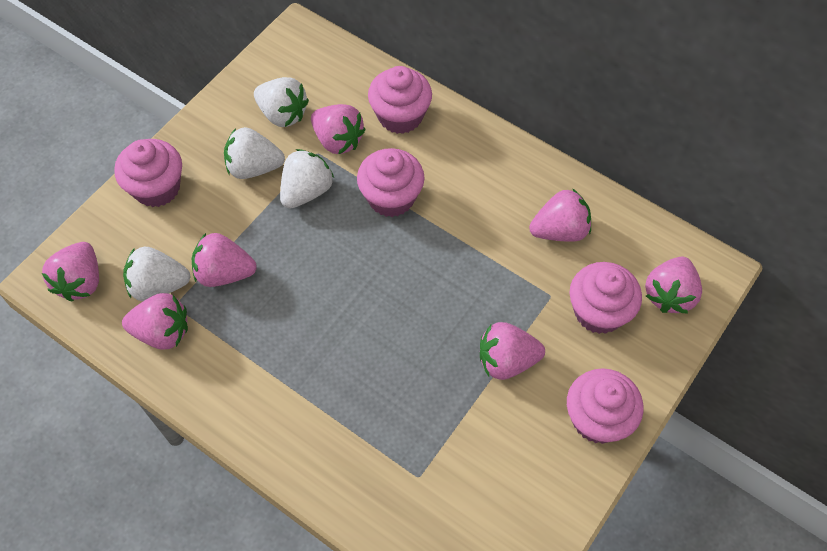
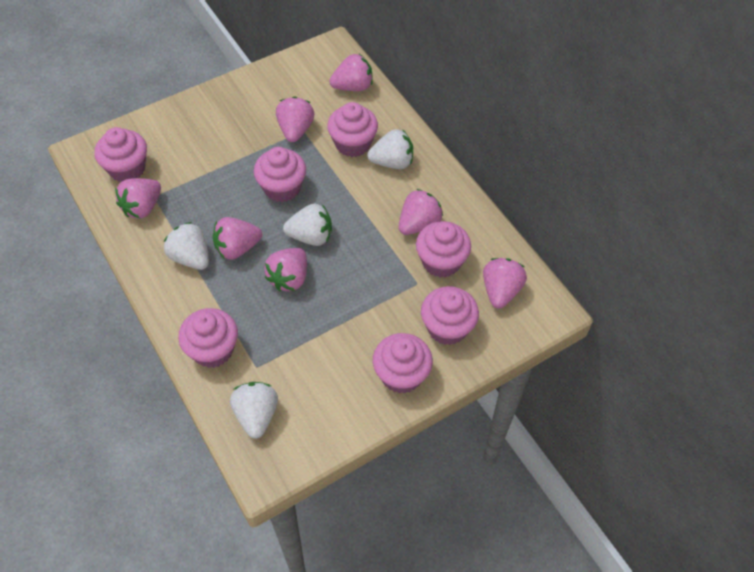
pink cupcake: 5 -> 7

